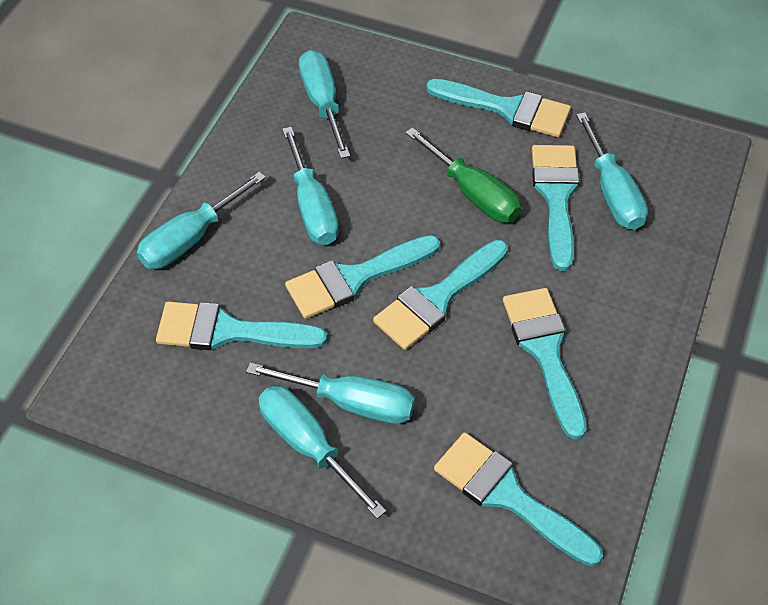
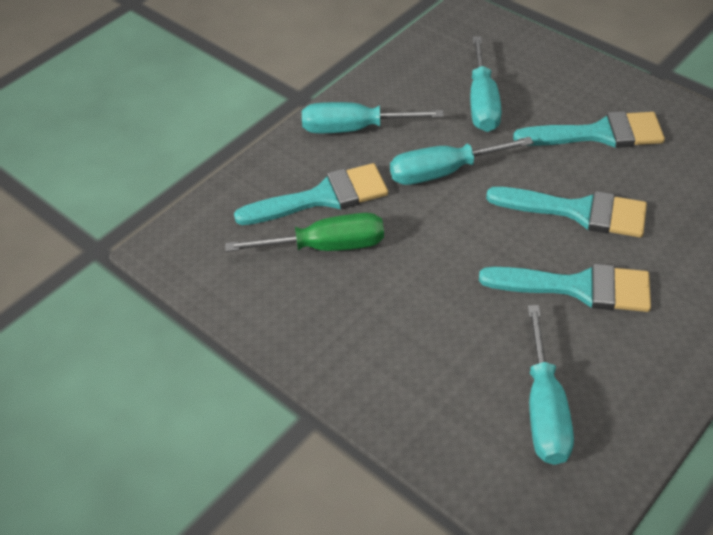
turquoise brush: 7 -> 4
turquoise screwdriver: 6 -> 4

